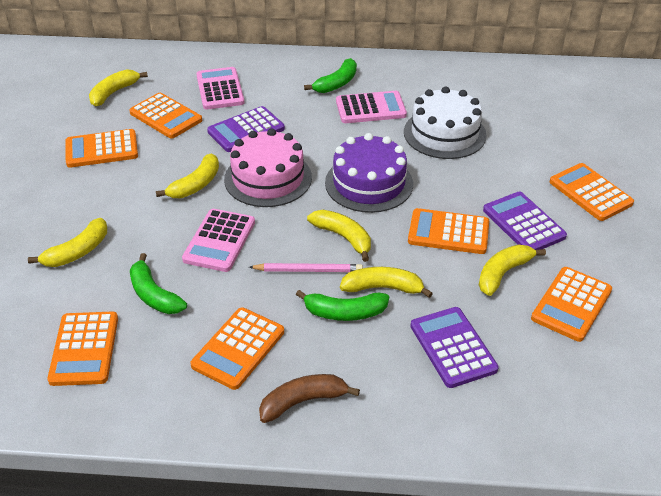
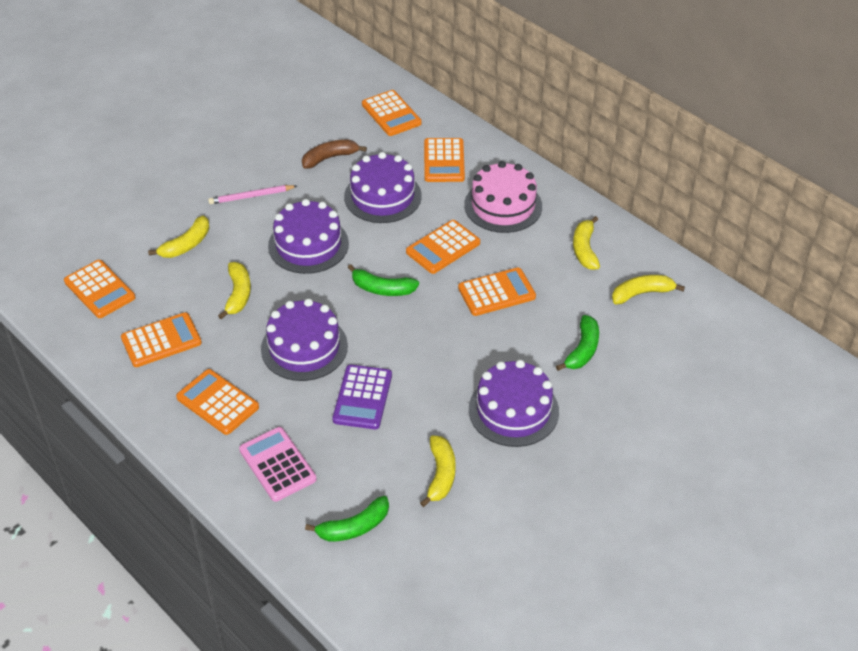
pink calculator: 3 -> 1
purple cake: 1 -> 4
purple calculator: 3 -> 1
white cake: 1 -> 0
yellow banana: 6 -> 5

